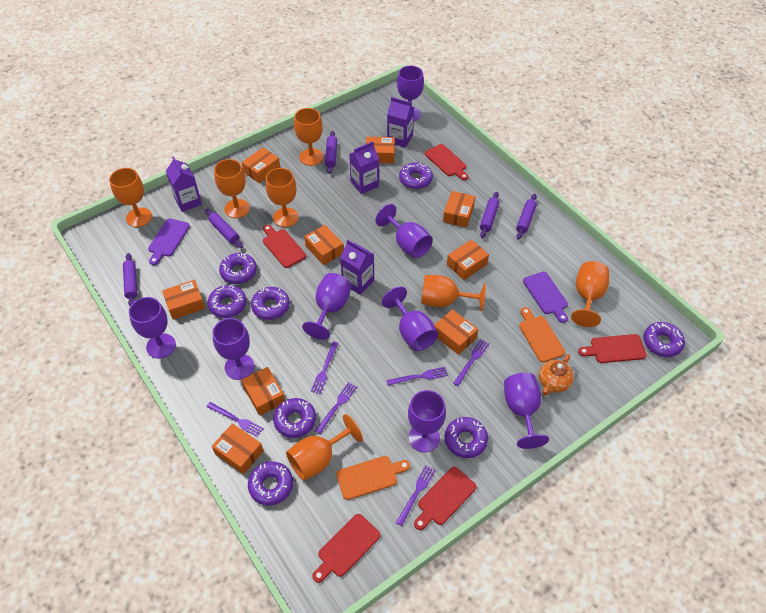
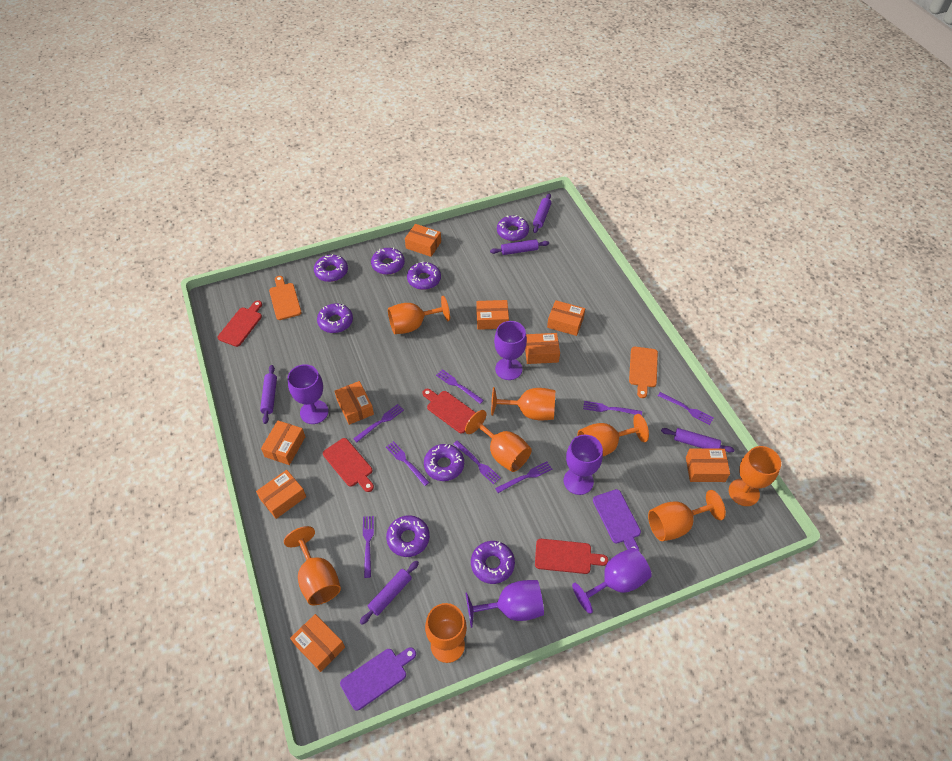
orange goblet: 7 -> 8
orange teapot: 1 -> 0
purple carton: 4 -> 0
purple fork: 6 -> 8
purple goblet: 8 -> 5
red cutting board: 5 -> 4

